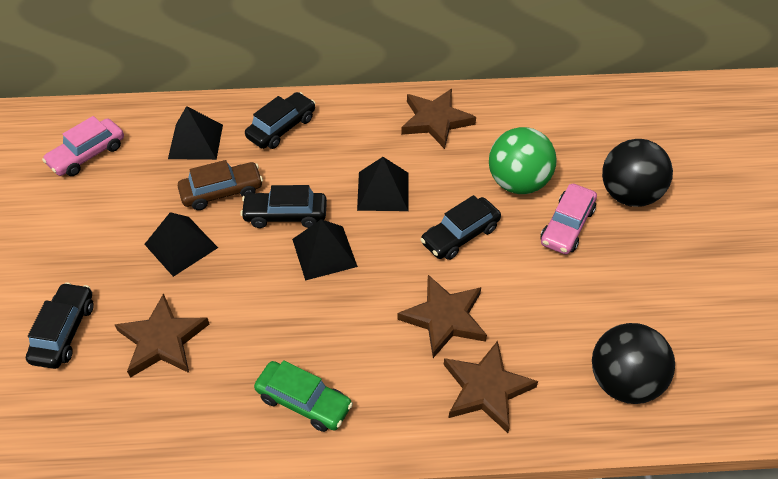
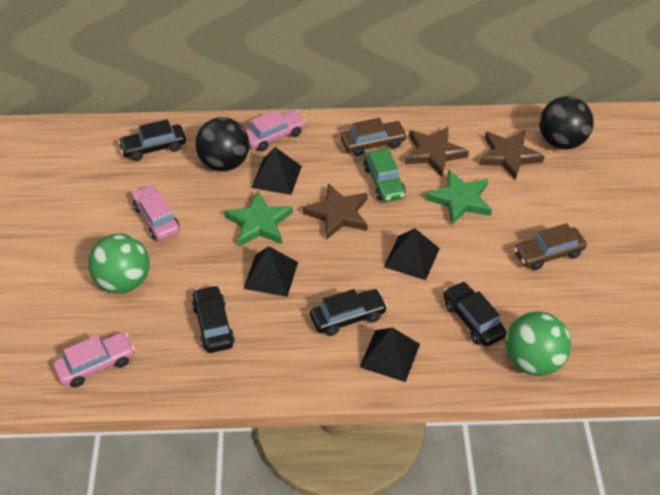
brown car: 1 -> 2
brown star: 4 -> 3
green ball: 1 -> 2
green star: 0 -> 2
pink car: 2 -> 3

